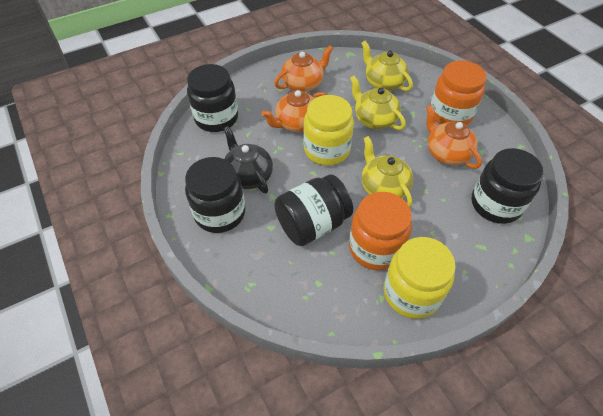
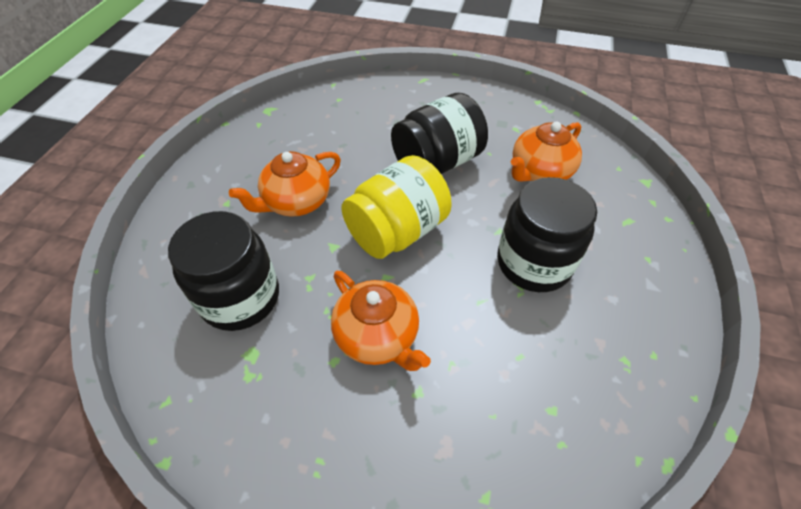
black jar: 4 -> 3
black teapot: 1 -> 0
orange jar: 2 -> 0
yellow jar: 2 -> 1
yellow teapot: 3 -> 0

